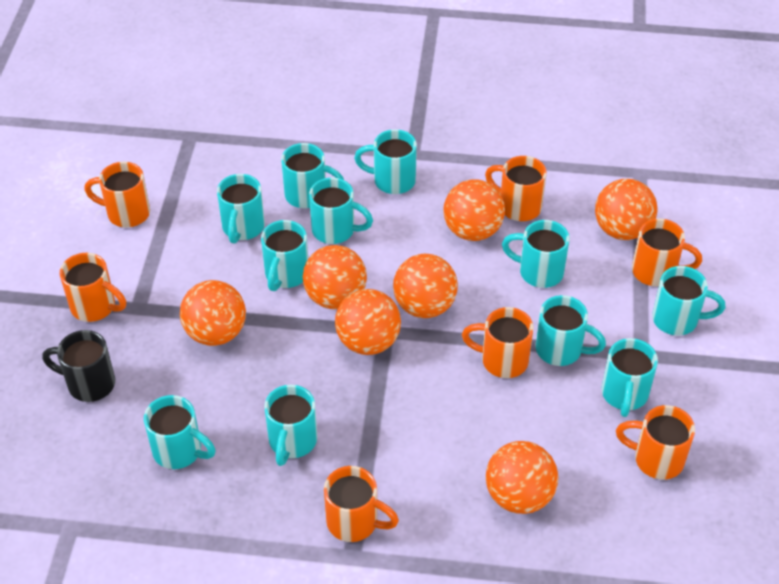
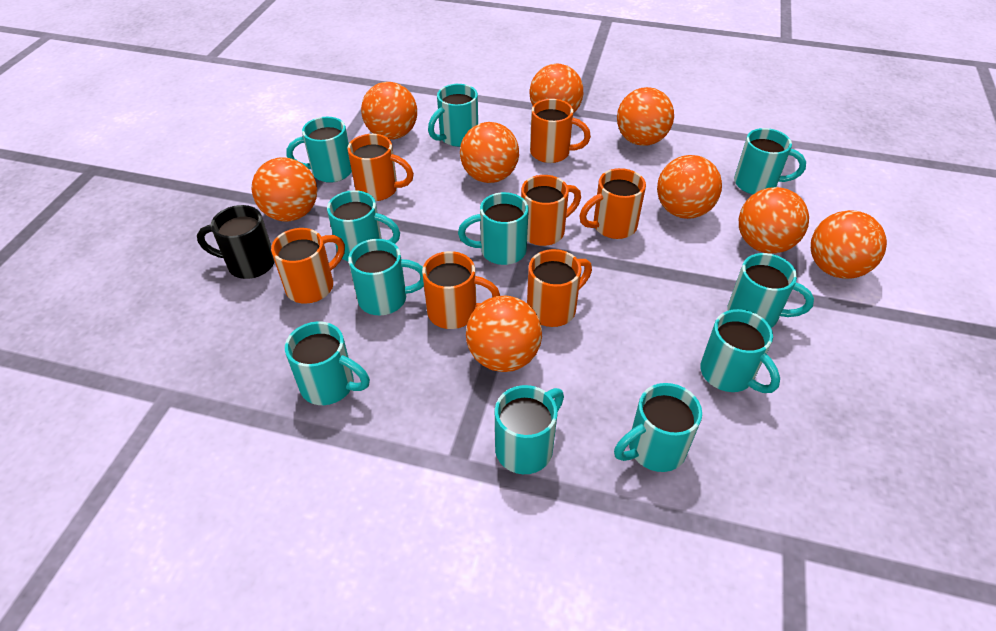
orange ball: 7 -> 9

